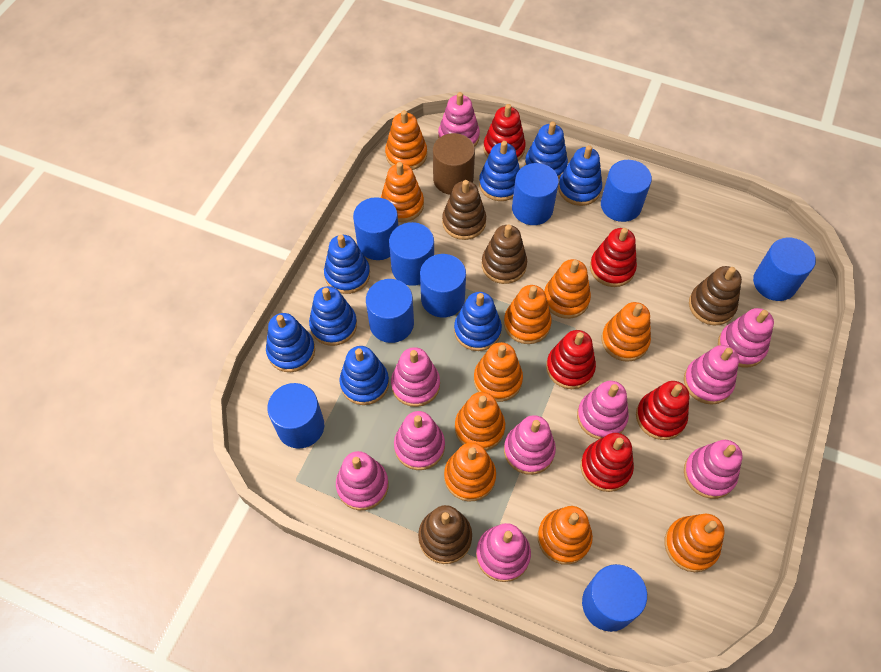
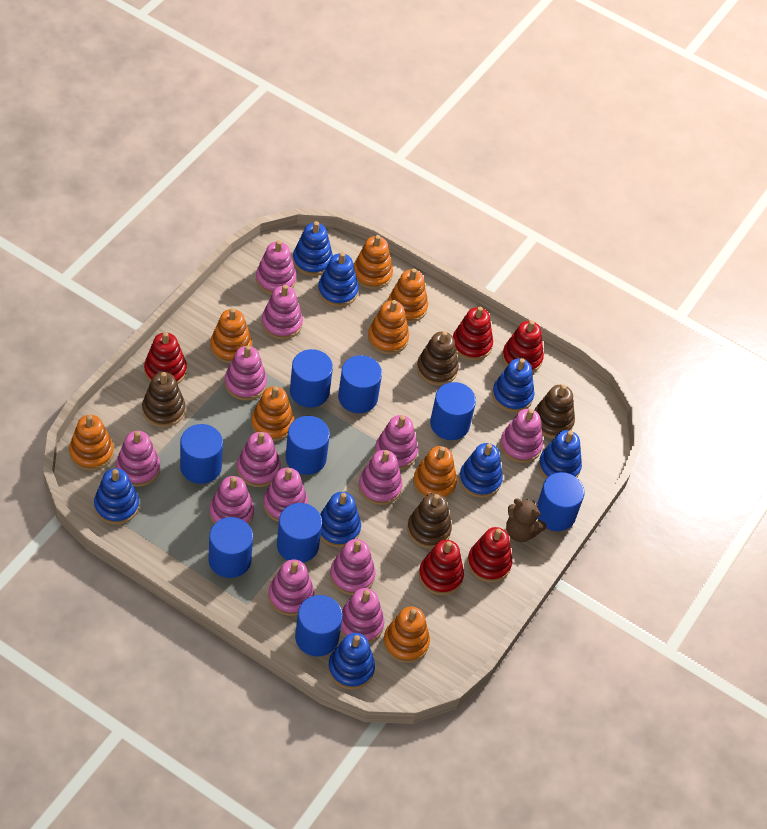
brown cylinder: 1 -> 0
brown teddy bear: 0 -> 1
orange stacking toy: 10 -> 8
pink stacking toy: 10 -> 13

